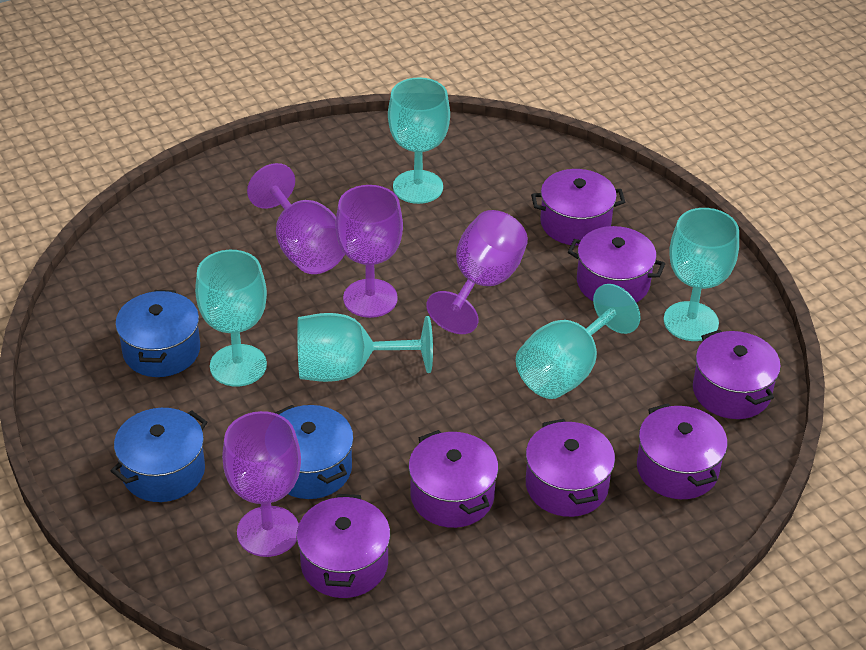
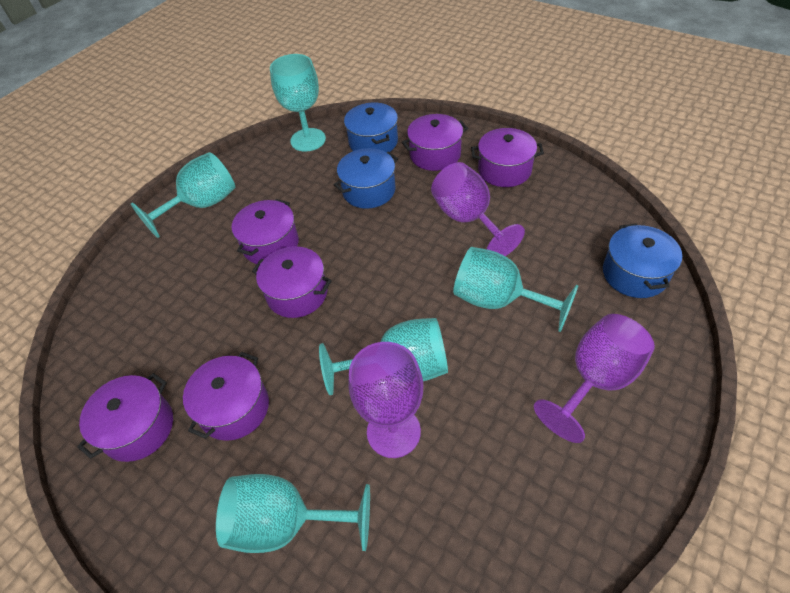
purple goblet: 4 -> 3
purple pot: 7 -> 6

